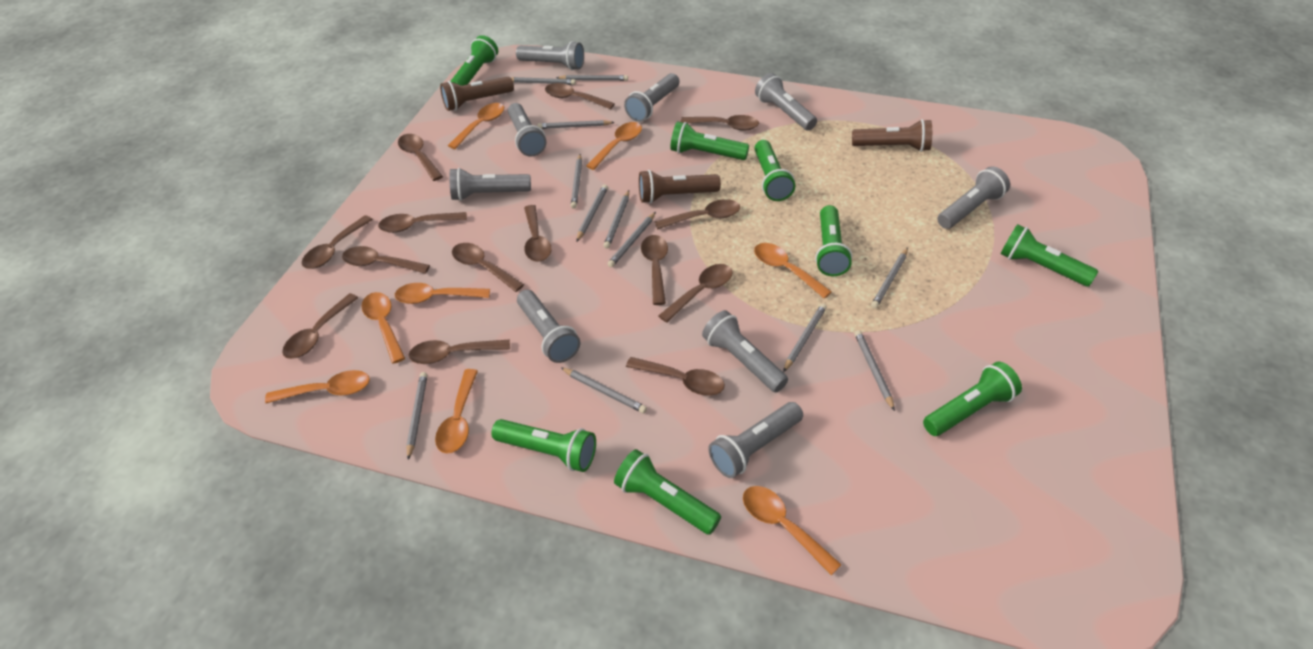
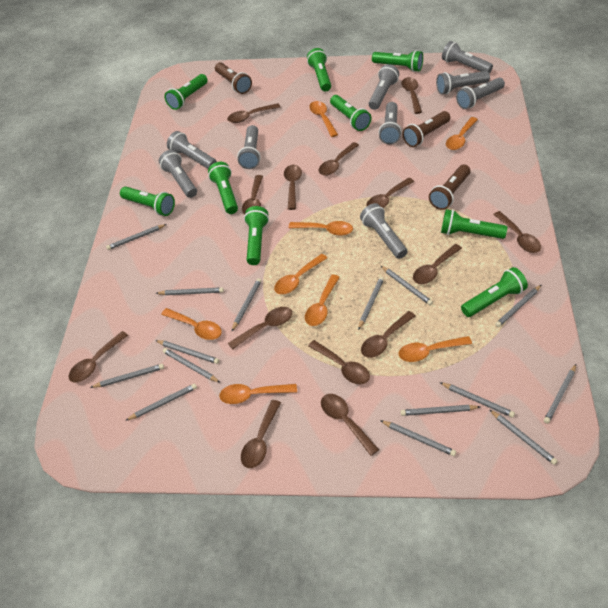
green flashlight: 8 -> 9
grey pencil: 12 -> 15

